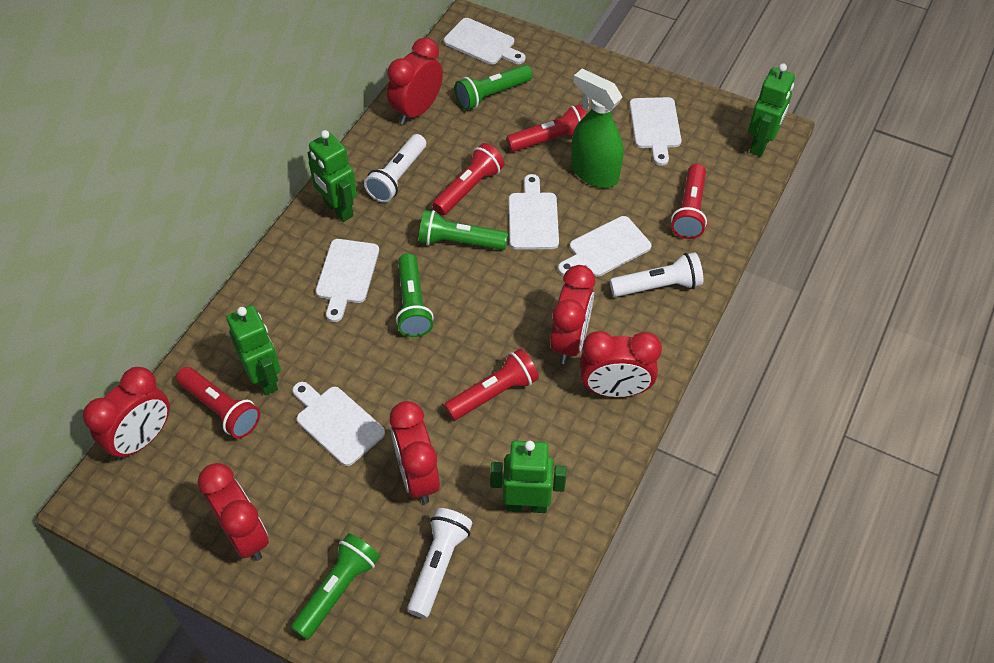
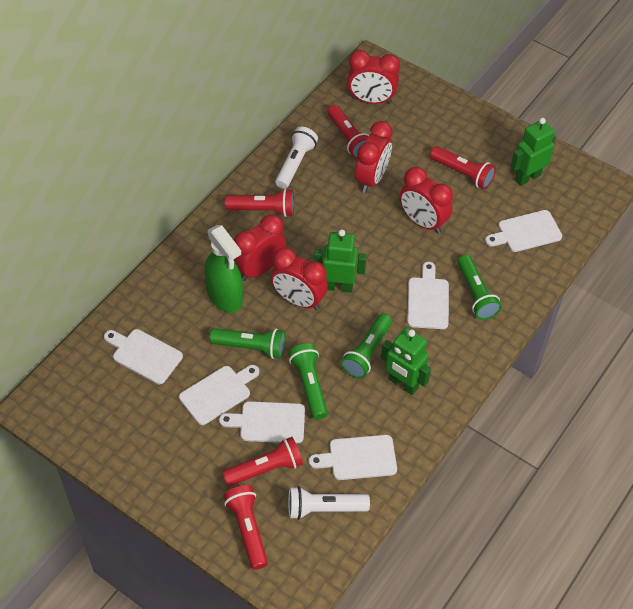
green robot: 4 -> 3
red clock: 6 -> 5
white flashlight: 3 -> 2

